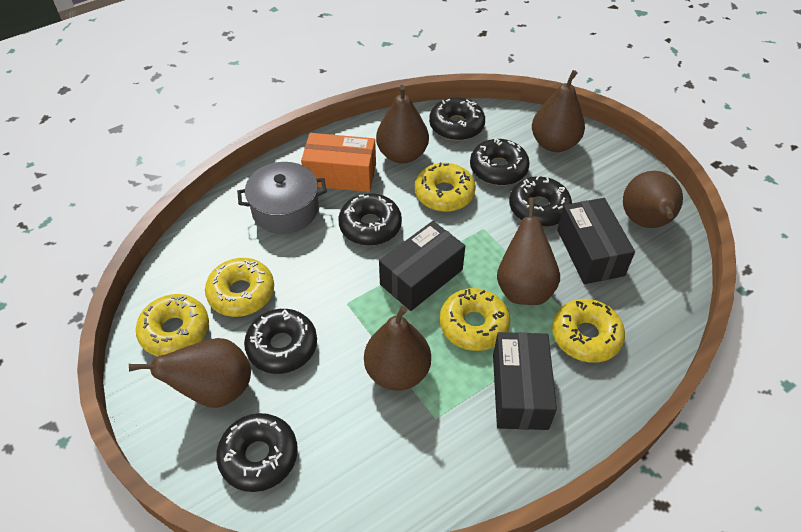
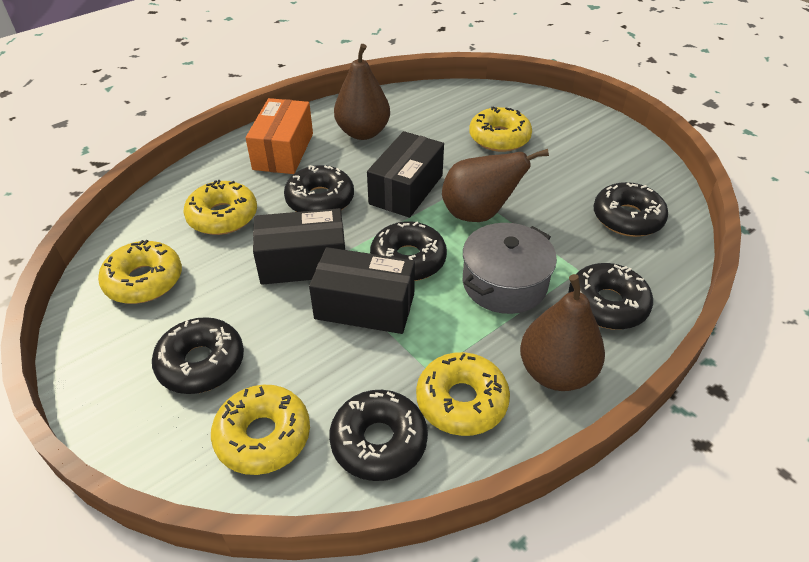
brown pear: 6 -> 3

